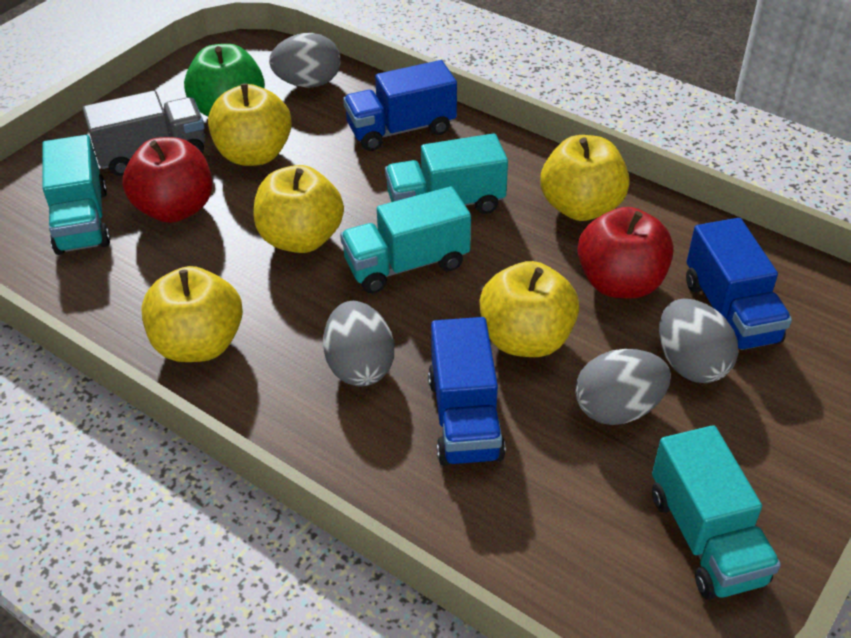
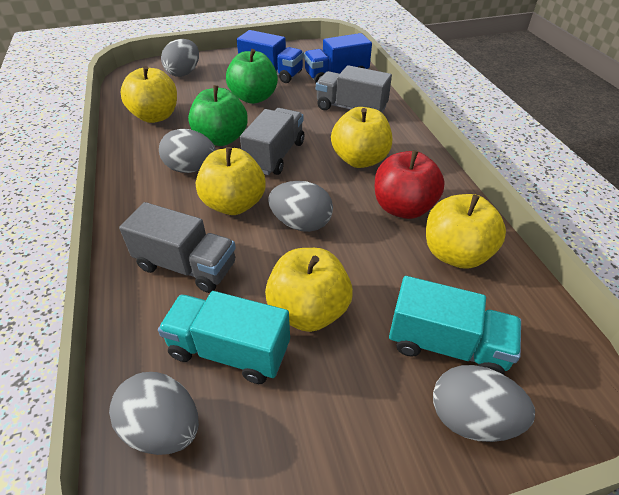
blue truck: 3 -> 2
green apple: 1 -> 2
grey egg: 4 -> 5
grey truck: 1 -> 3
red apple: 2 -> 1
turquoise truck: 4 -> 2

